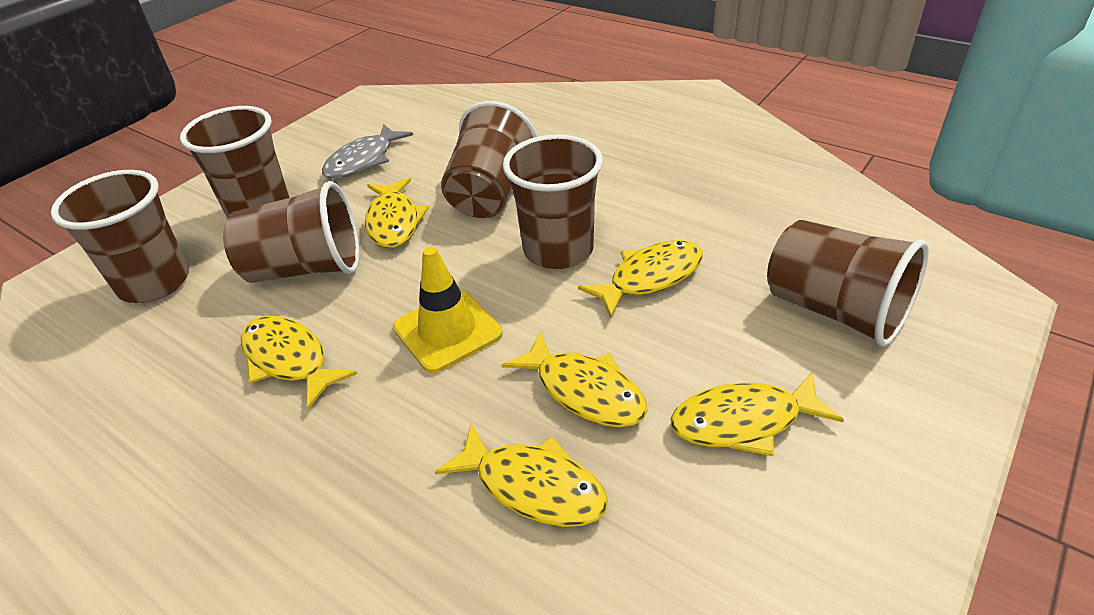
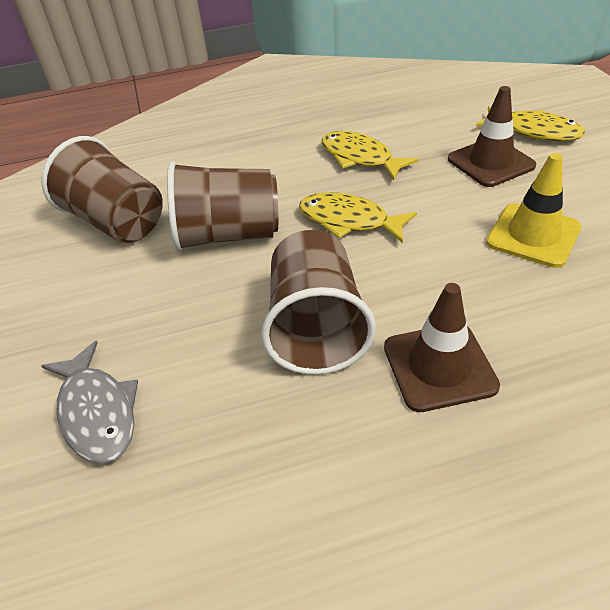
brown cup: 6 -> 3
brown traffic cone: 0 -> 2
yellow fish: 6 -> 3

